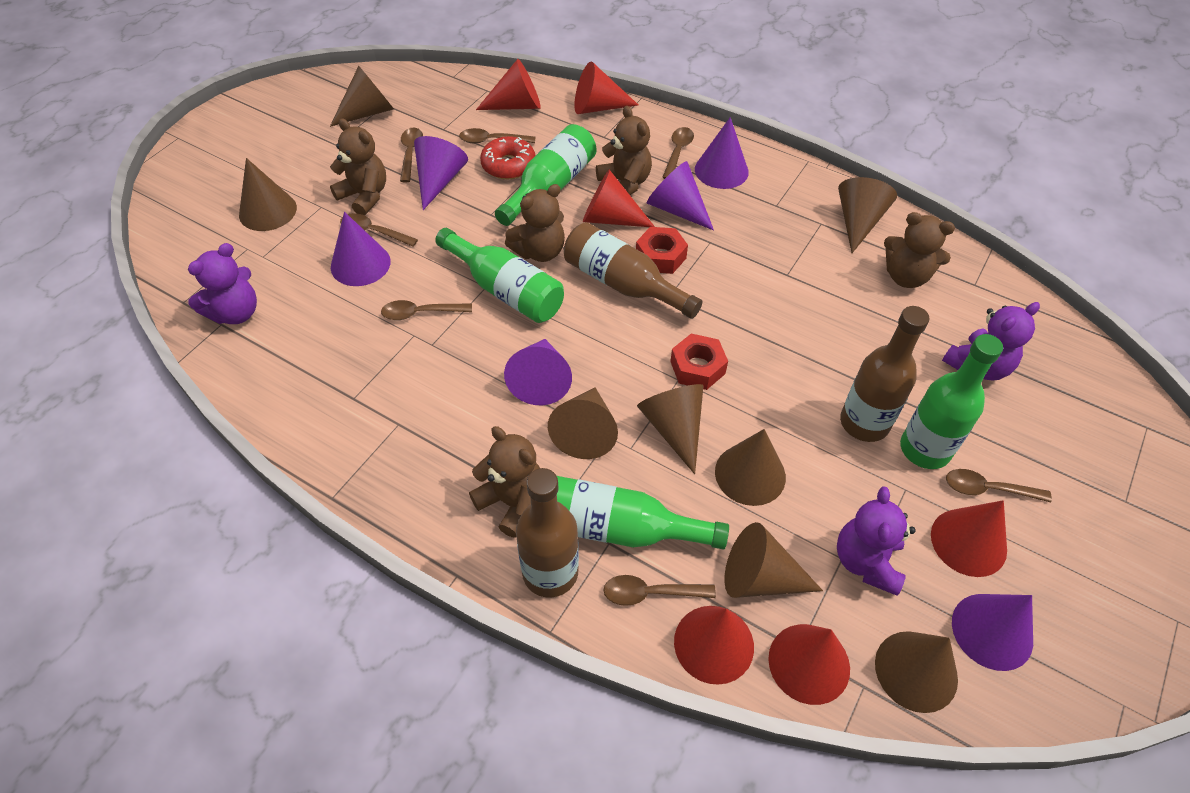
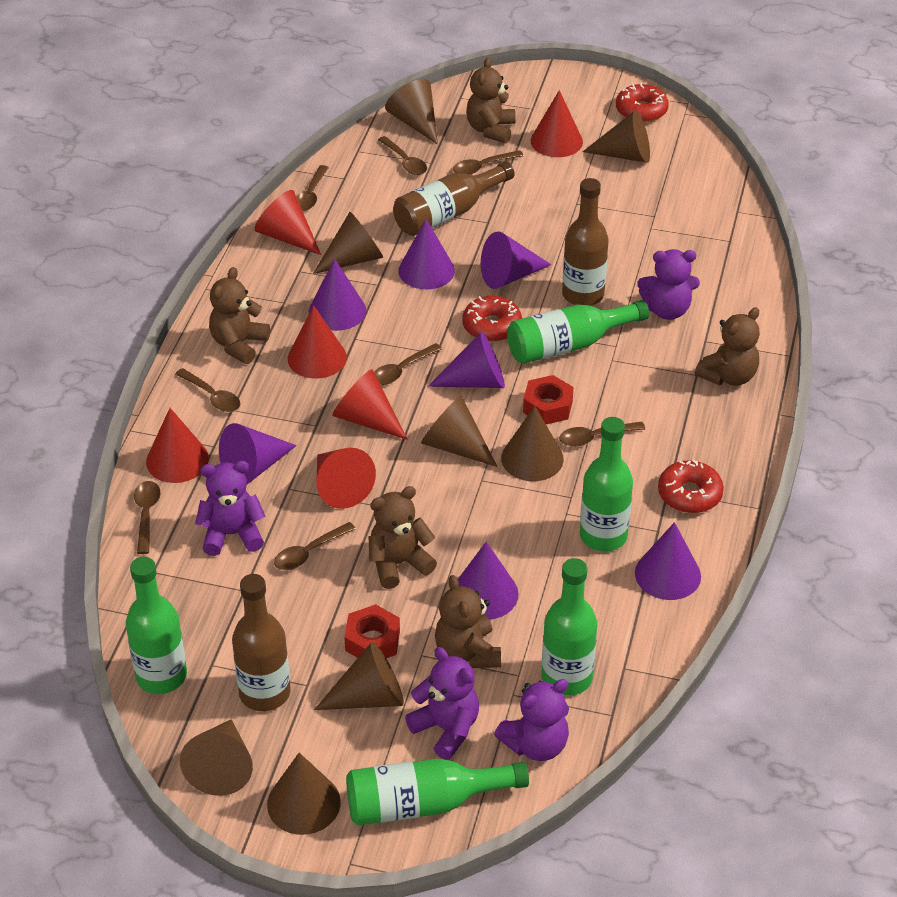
brown spoon: 7 -> 8
green bottle: 4 -> 5
purple cone: 6 -> 7
purple teddy bear: 3 -> 4
red donut: 1 -> 3

